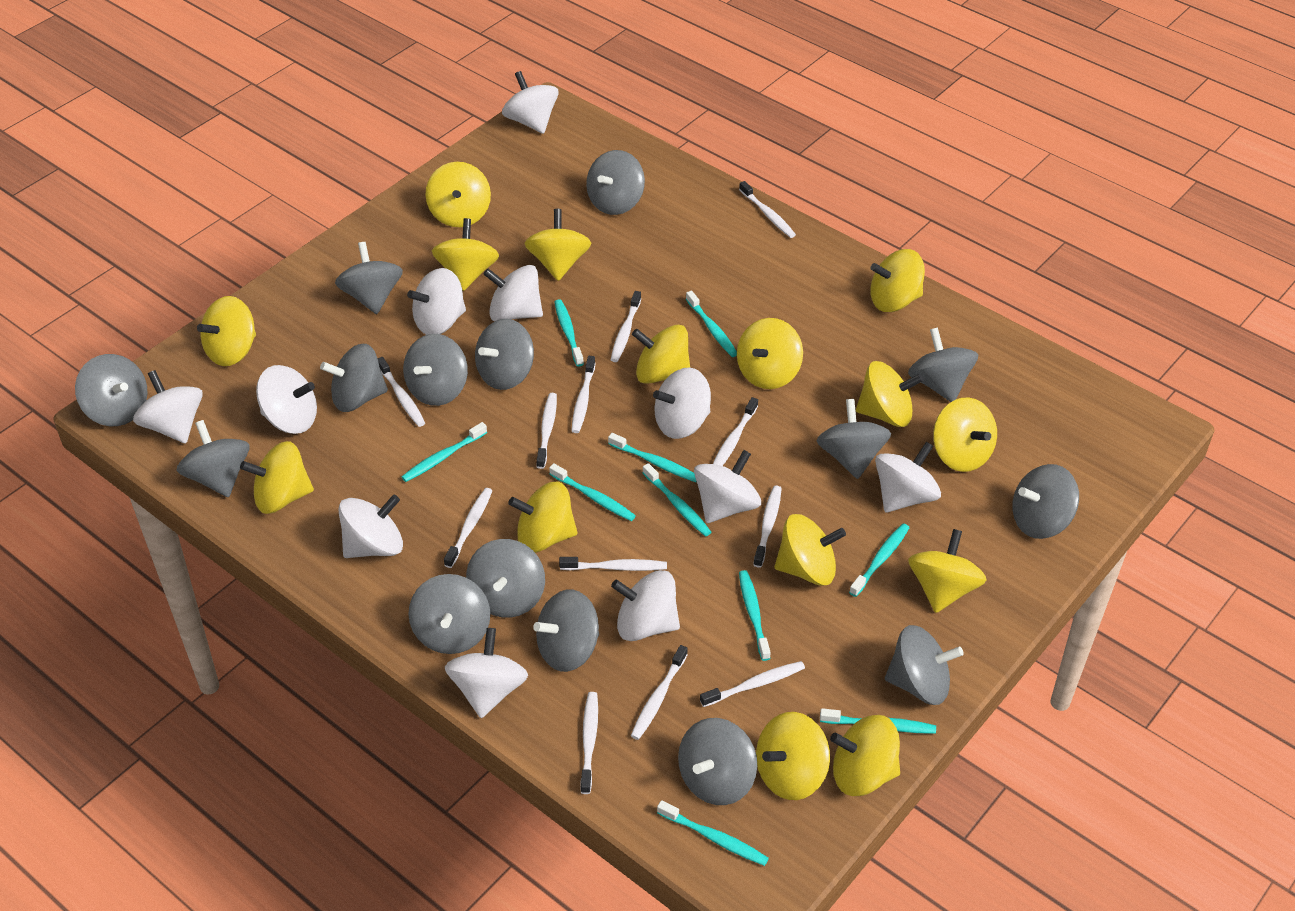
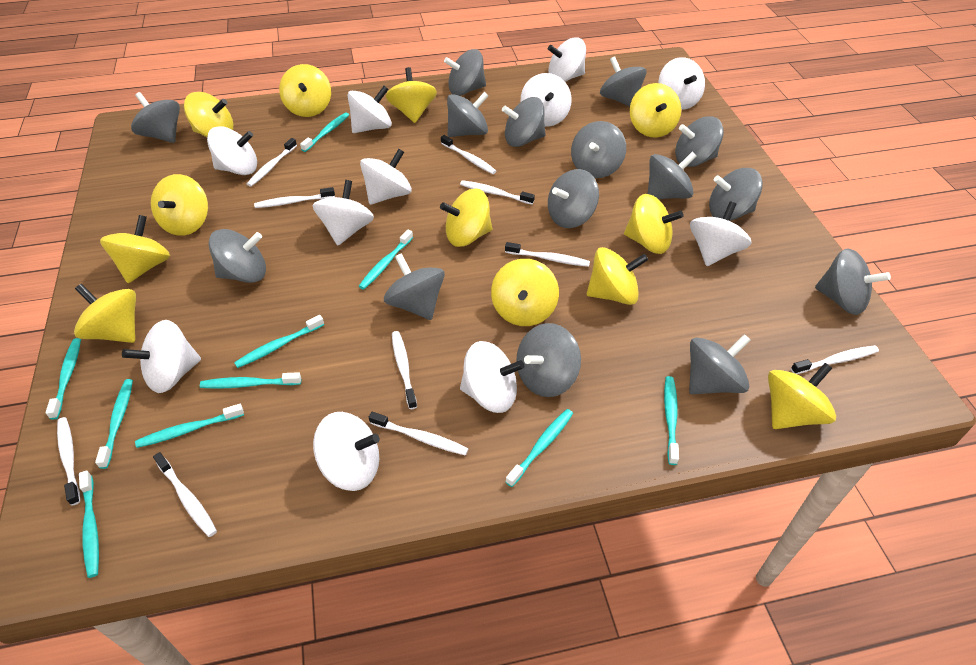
white toothbrush: 12 -> 10
yellow spinning top: 15 -> 12

